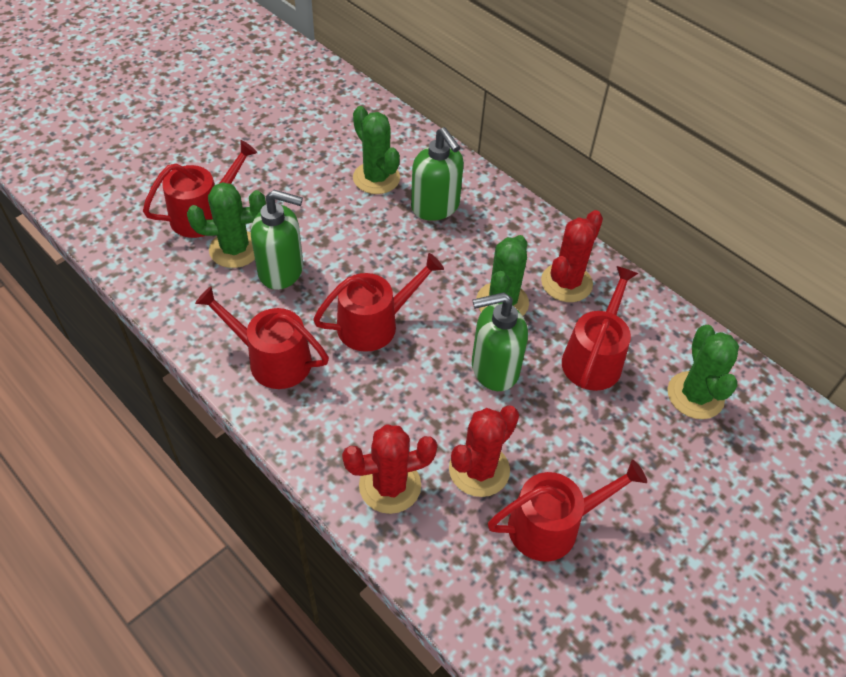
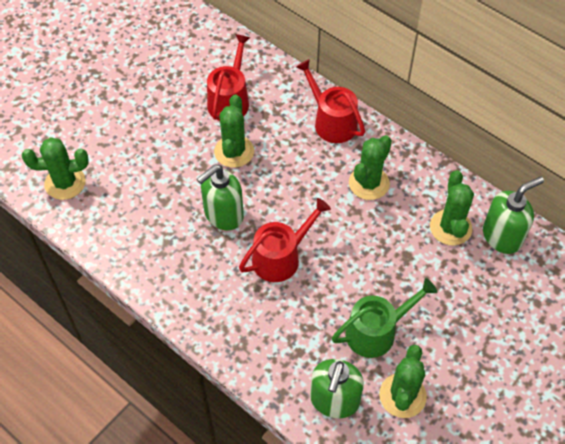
green cactus: 4 -> 5
green watering can: 0 -> 1
red cactus: 3 -> 0
red watering can: 5 -> 3

